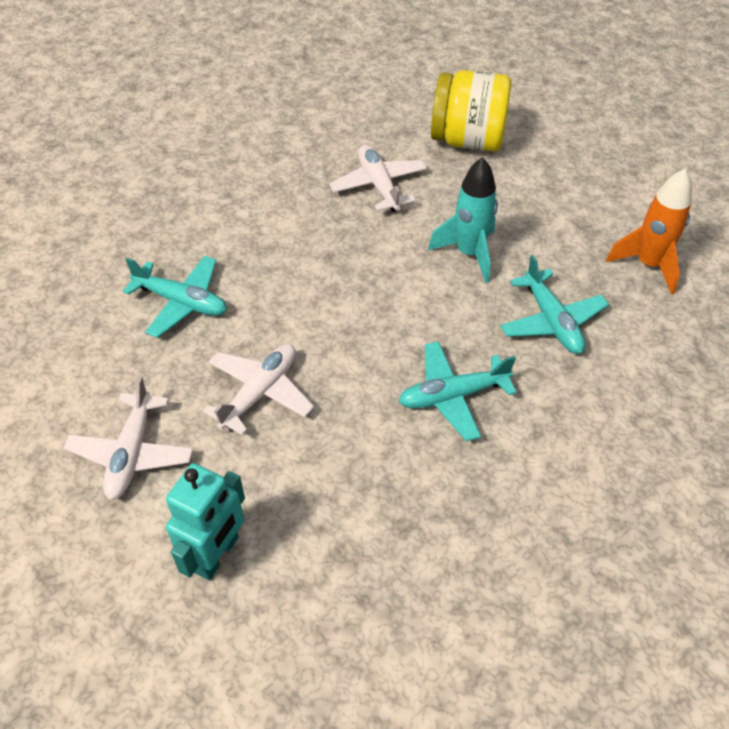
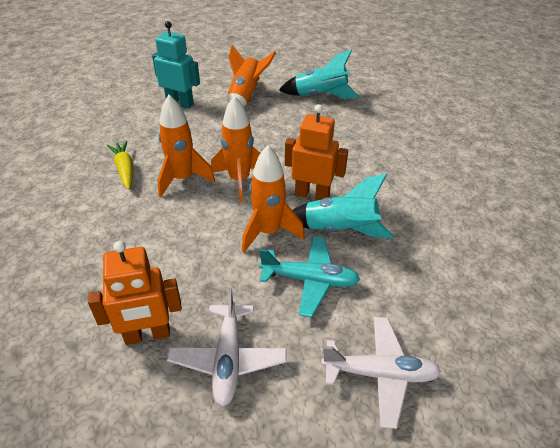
orange robot: 0 -> 2
orange rocket: 1 -> 4
turquoise plane: 3 -> 1
turquoise rocket: 1 -> 2
white plane: 3 -> 2
yellow carrot: 0 -> 1
yellow jar: 1 -> 0

